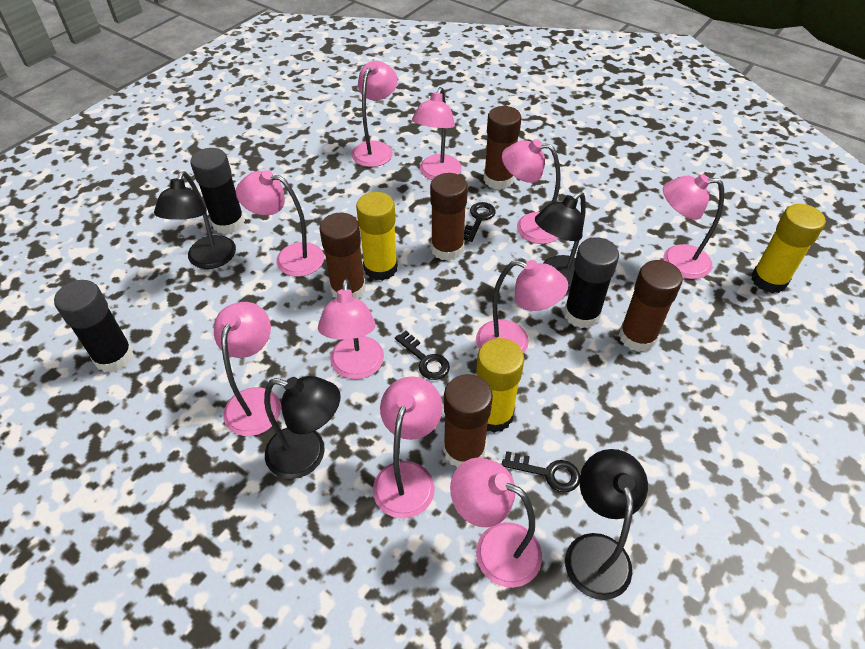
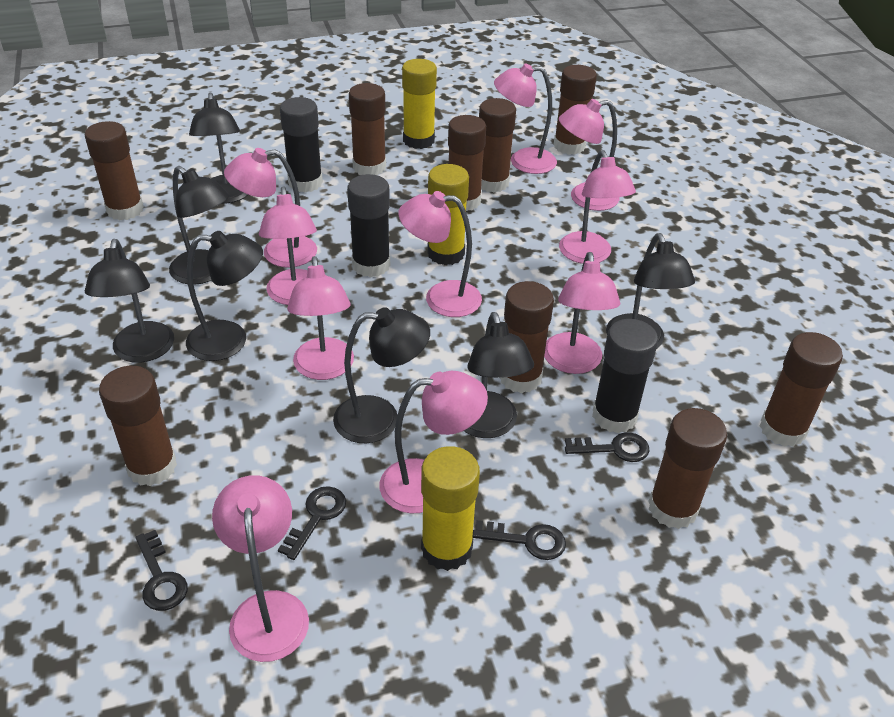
black key: 3 -> 4
black lamp: 4 -> 7
brown glue stick: 5 -> 9

